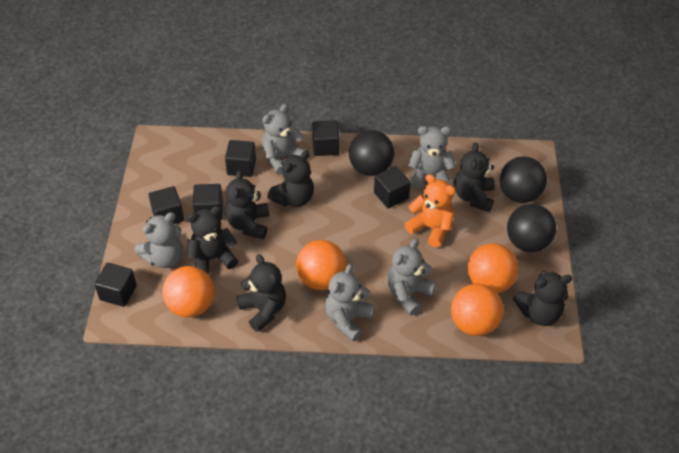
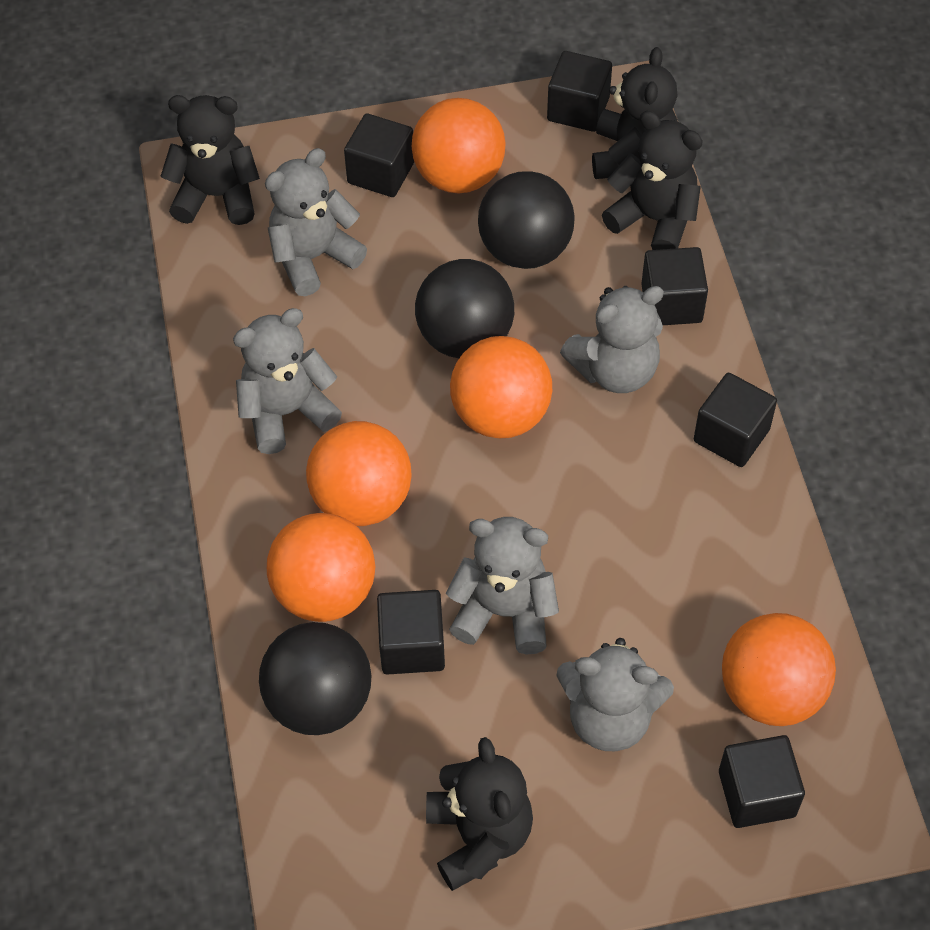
black teddy bear: 6 -> 4
orange ball: 4 -> 5
orange teddy bear: 1 -> 0

